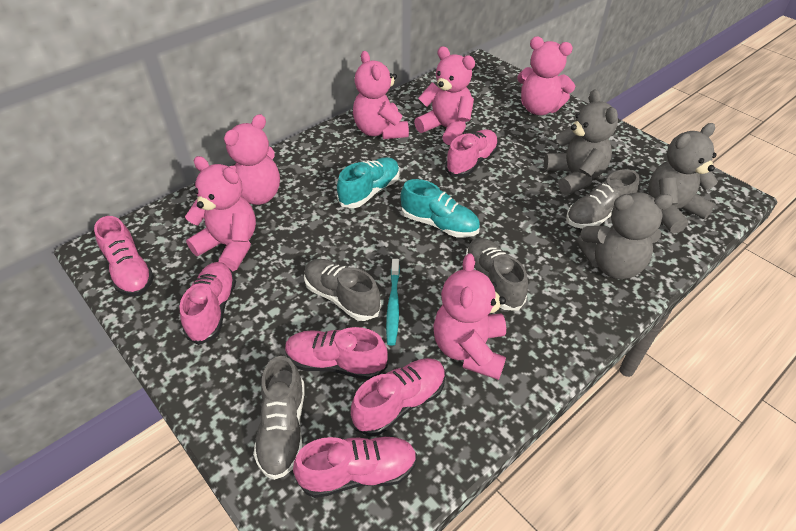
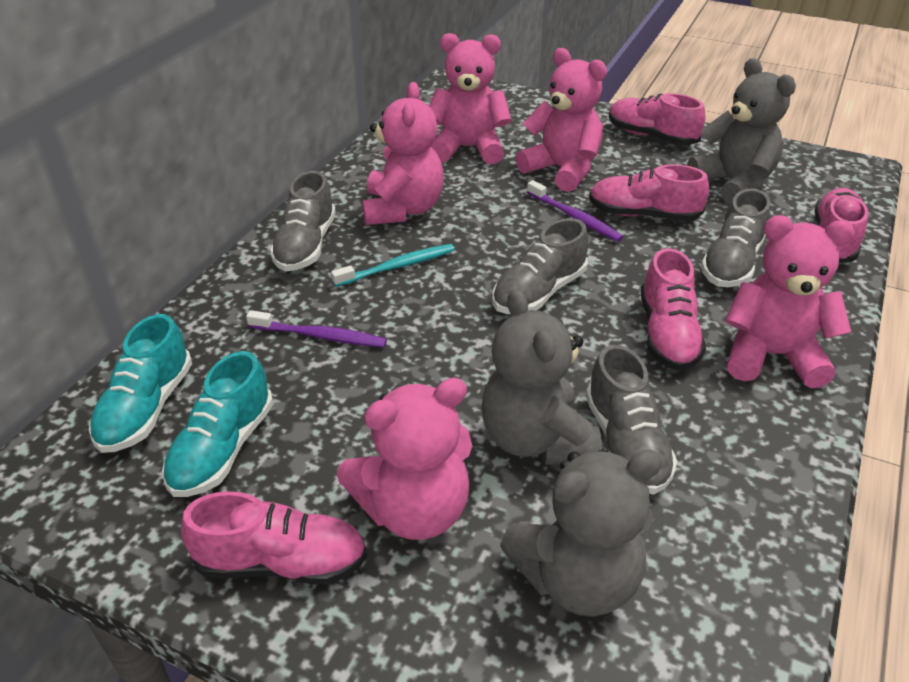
pink shoe: 6 -> 5
pink teddy bear: 6 -> 5
purple toothbrush: 0 -> 2

